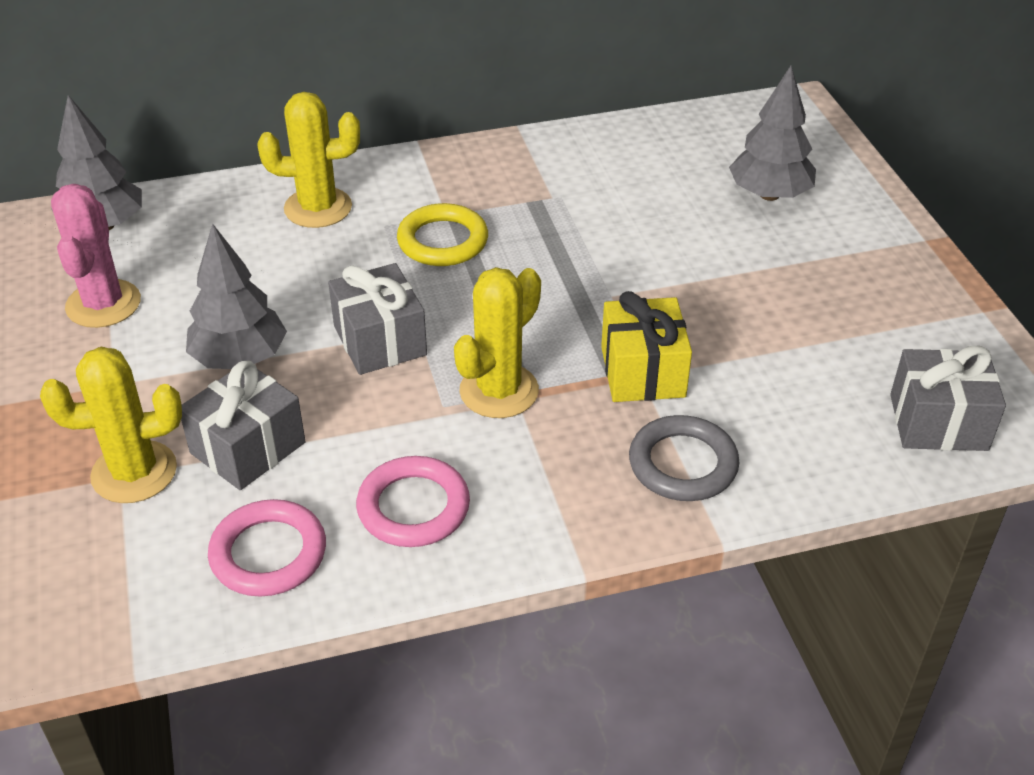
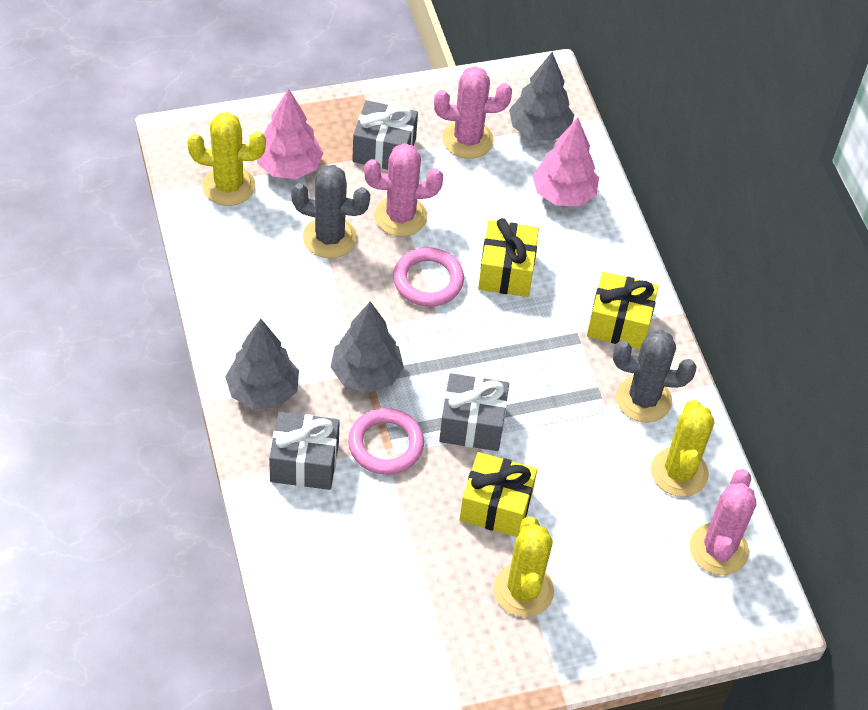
grey cactus: 0 -> 2
grey ring: 1 -> 0
pink cactus: 1 -> 3
pink tree: 0 -> 2
yellow gift: 1 -> 3
yellow ring: 1 -> 0

